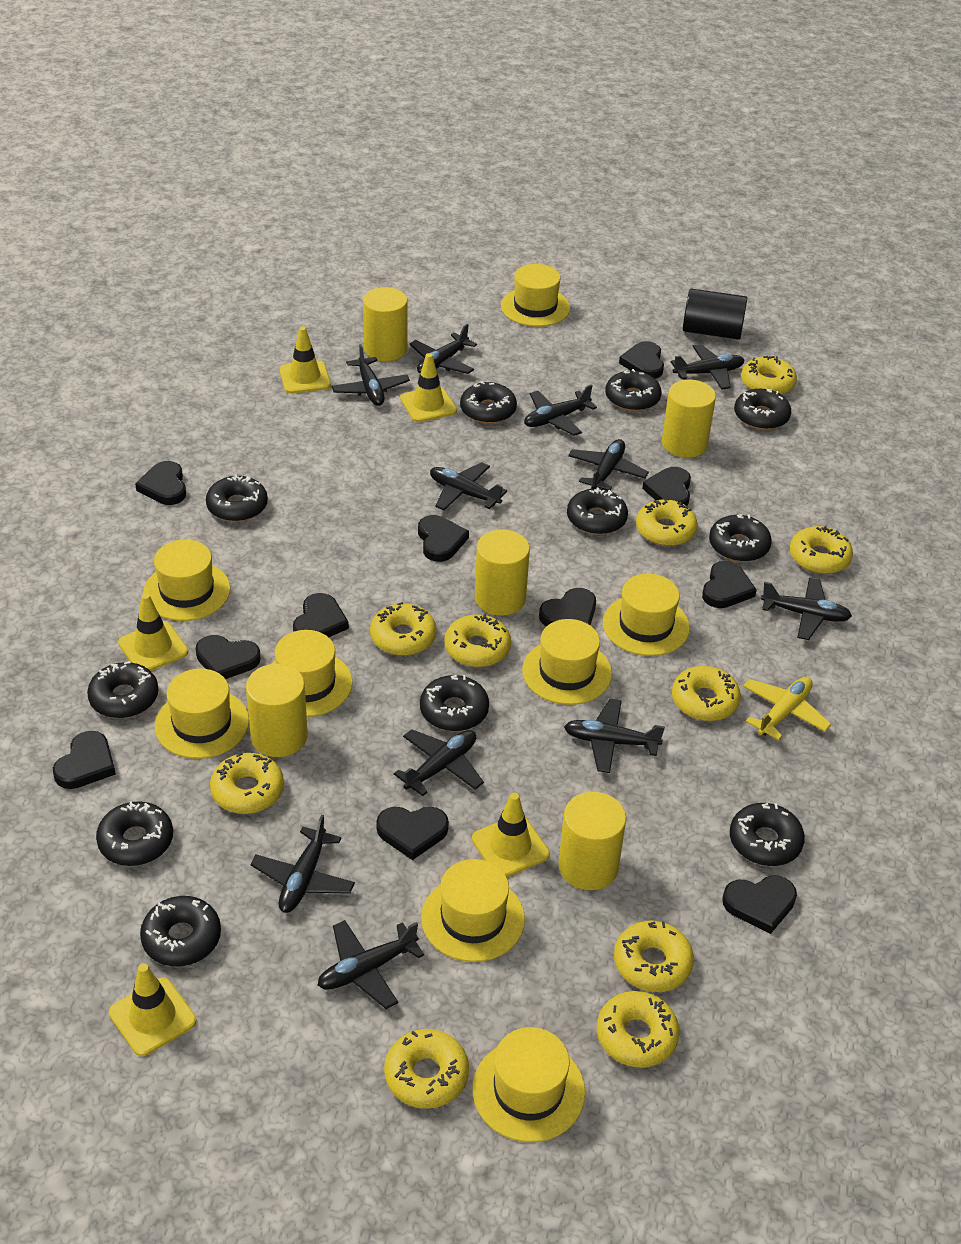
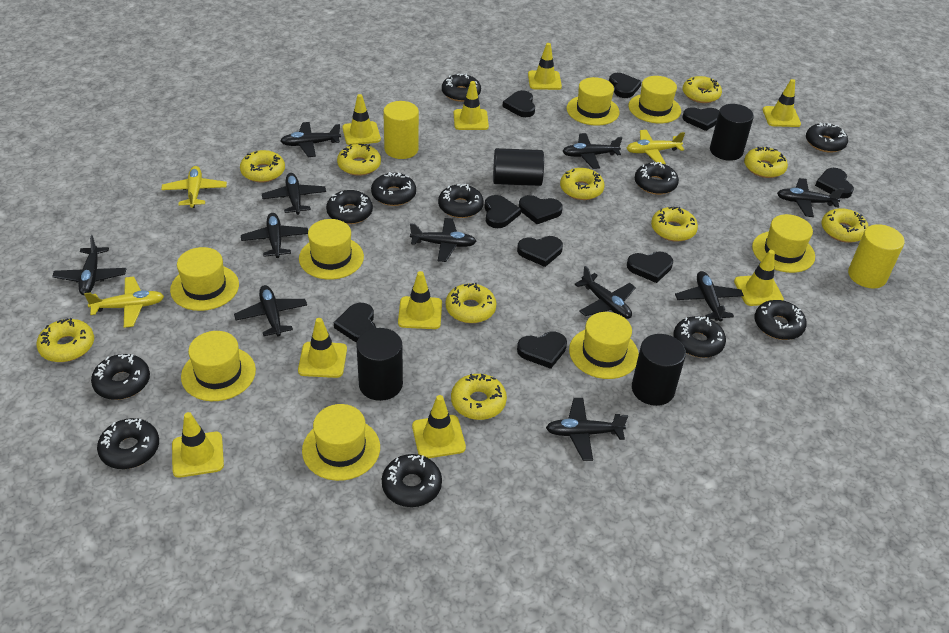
black cylinder: 1 -> 4
black heart: 11 -> 10
yellow cylinder: 5 -> 2
yellow plane: 1 -> 3
yellow traffic cone: 5 -> 9

